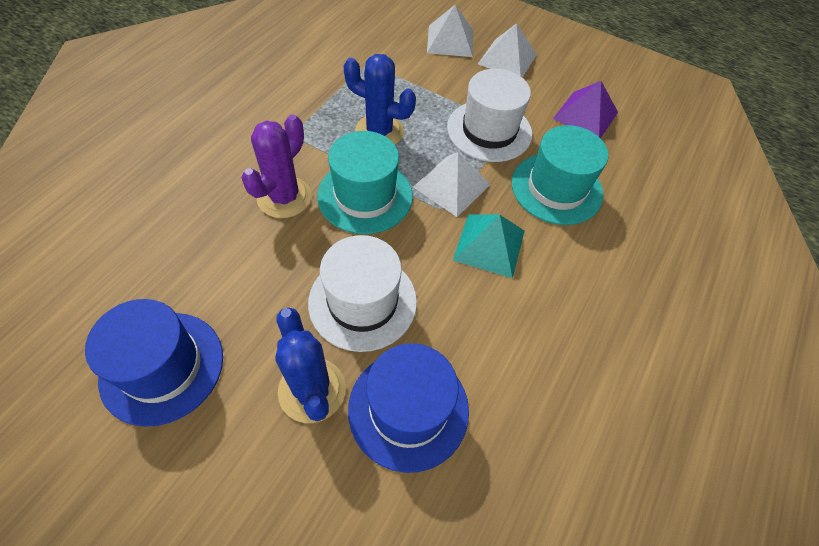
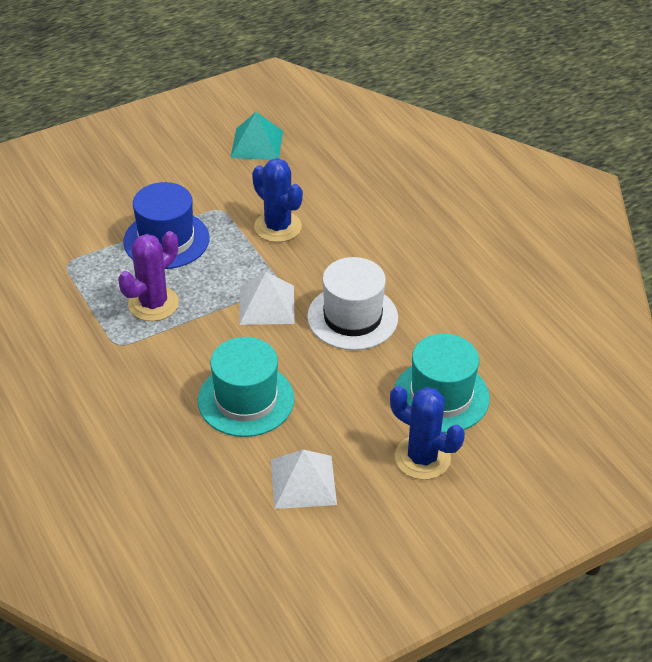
blue hat: 2 -> 1
purple pyramid: 1 -> 0
white hat: 2 -> 1
white pyramid: 3 -> 2

